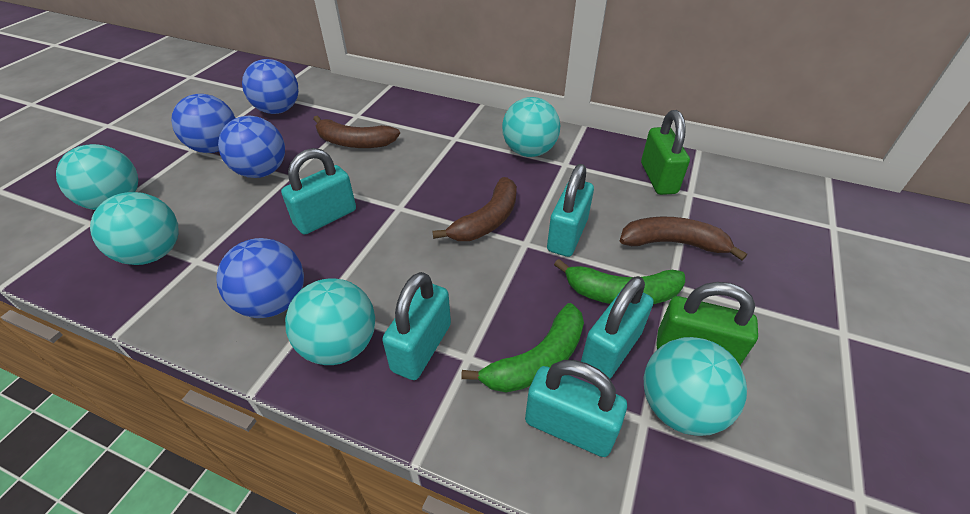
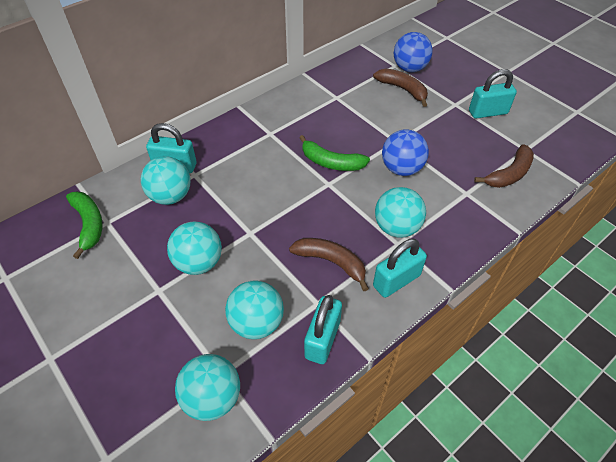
blue ball: 4 -> 2
green padlock: 2 -> 0
turquoise padlock: 5 -> 4

